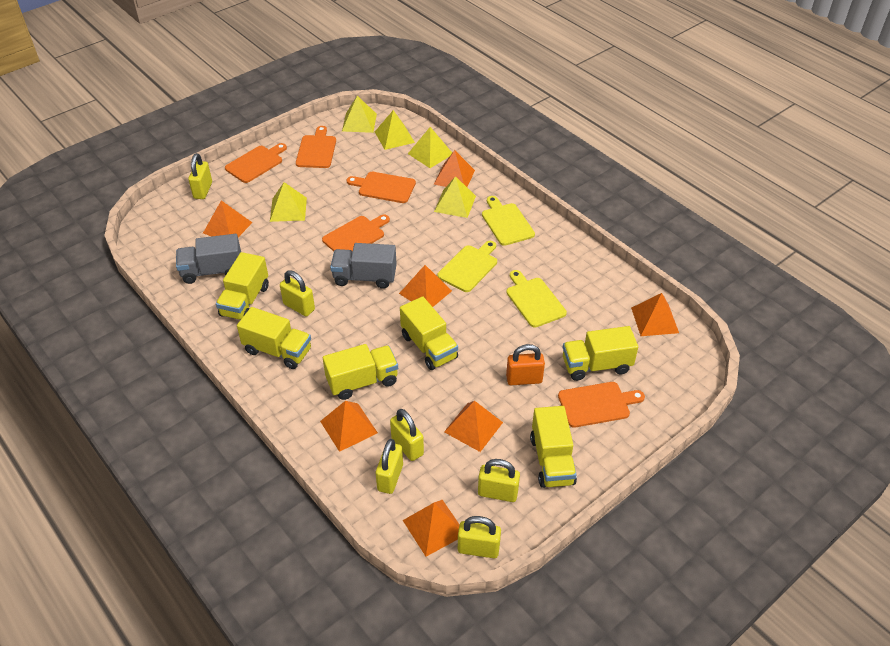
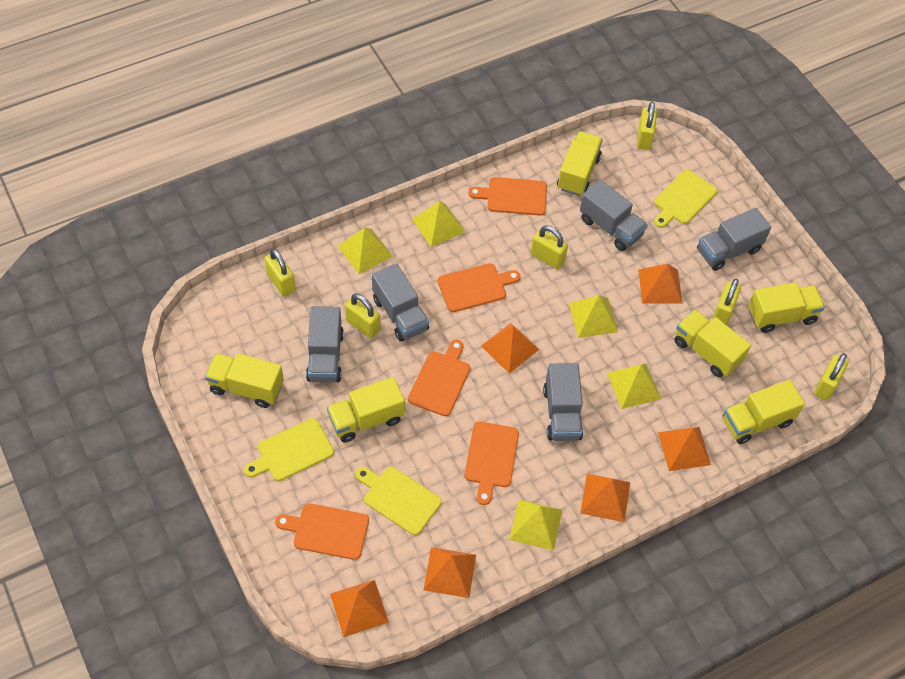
grey truck: 2 -> 5
orange padlock: 1 -> 0
orange pyramid: 7 -> 6

